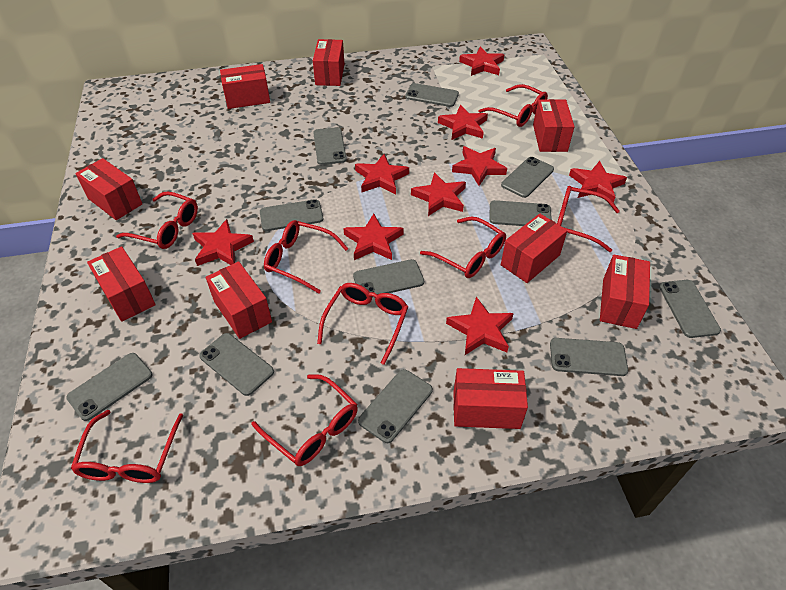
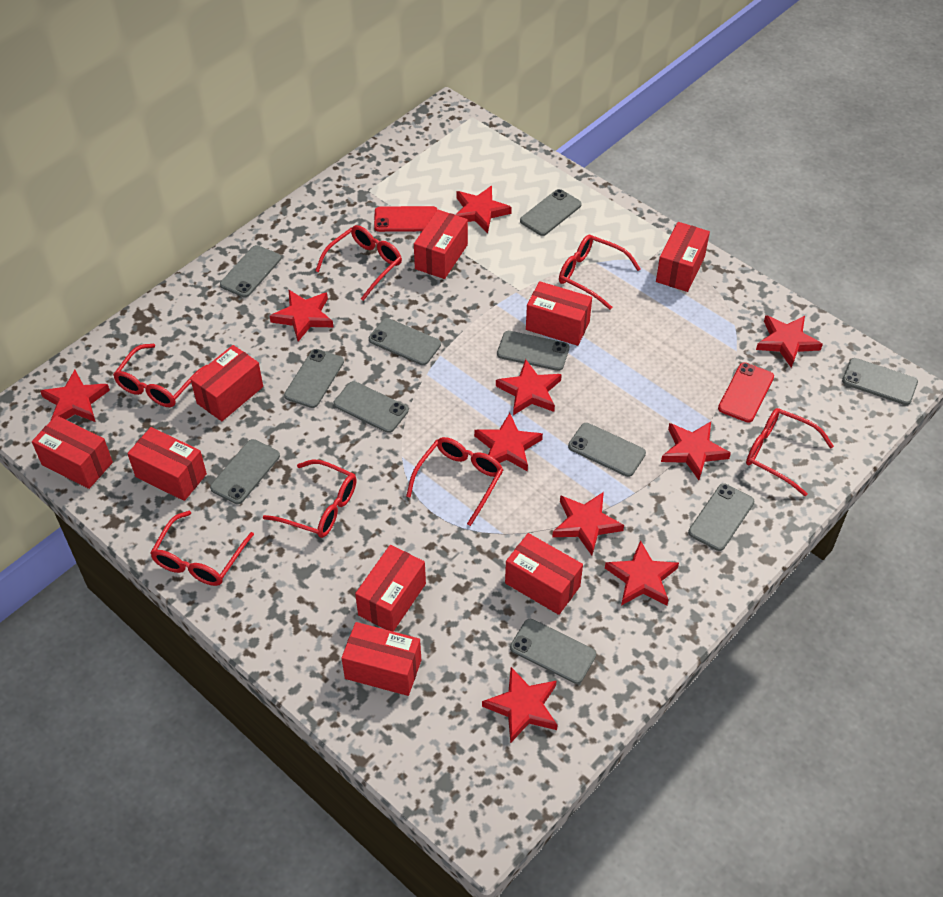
red glasses: 8 -> 7
red phone: 0 -> 2
red star: 9 -> 10

